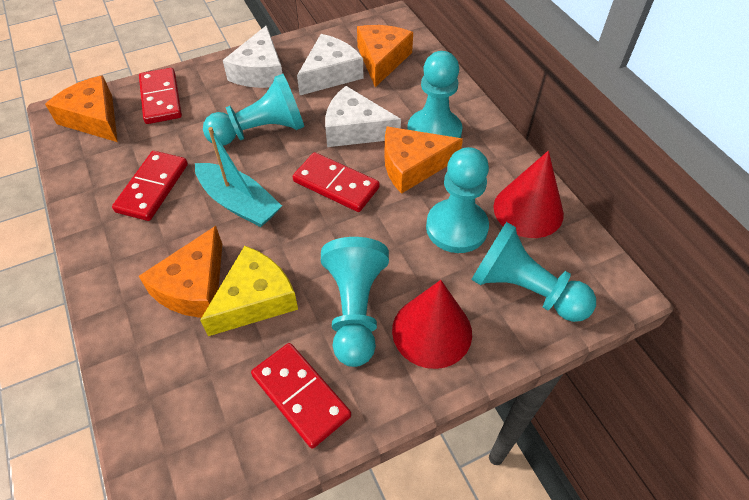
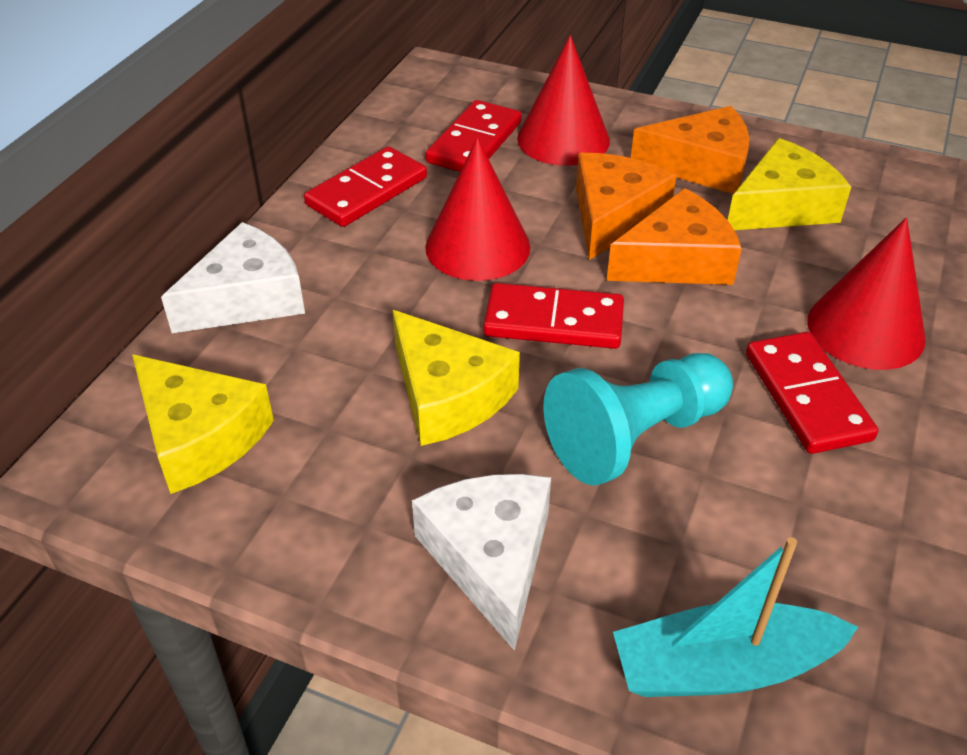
orange cheese: 4 -> 3
red cone: 2 -> 3
turquoise pawn: 5 -> 1
white cheese: 3 -> 2
yellow cheese: 1 -> 3

